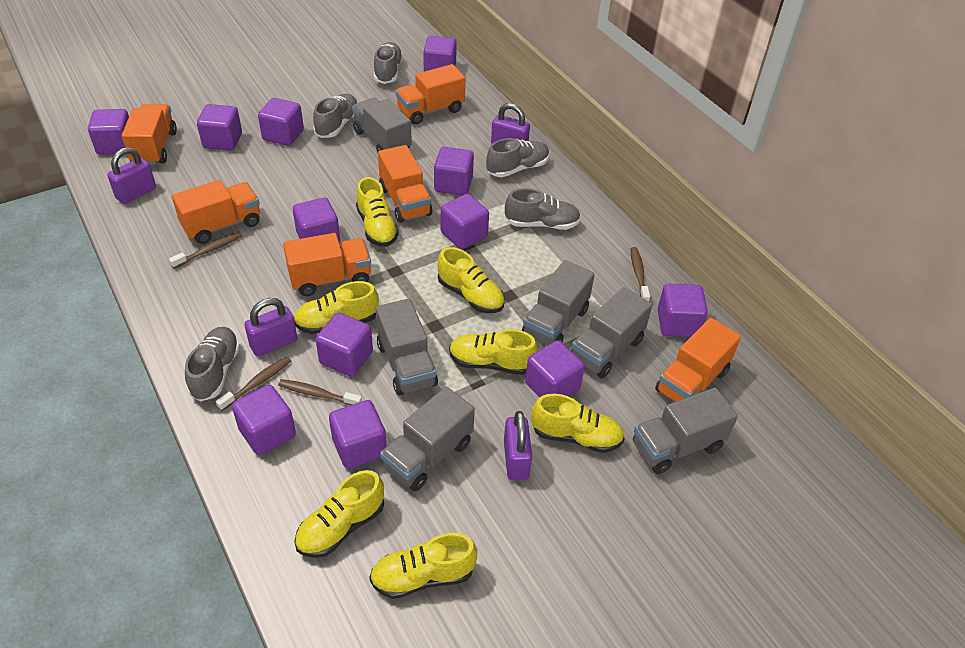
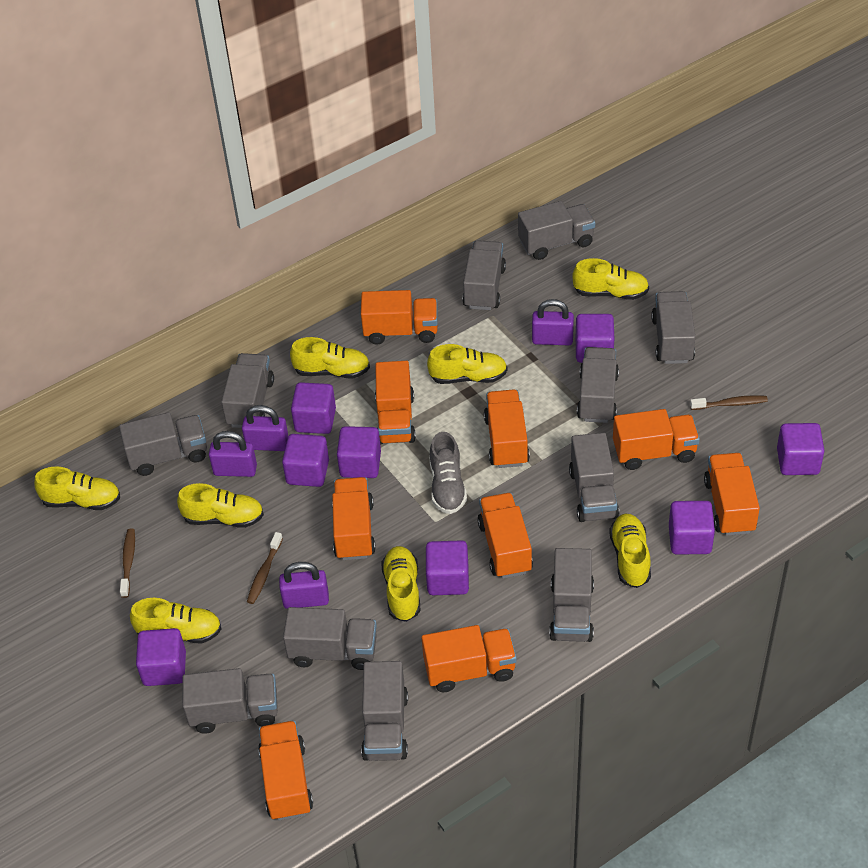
brown toothbrush: 4 -> 3
grey shoe: 5 -> 1
grey truck: 6 -> 11
orange truck: 6 -> 9
purple cube: 12 -> 8
yellow shoe: 7 -> 8

